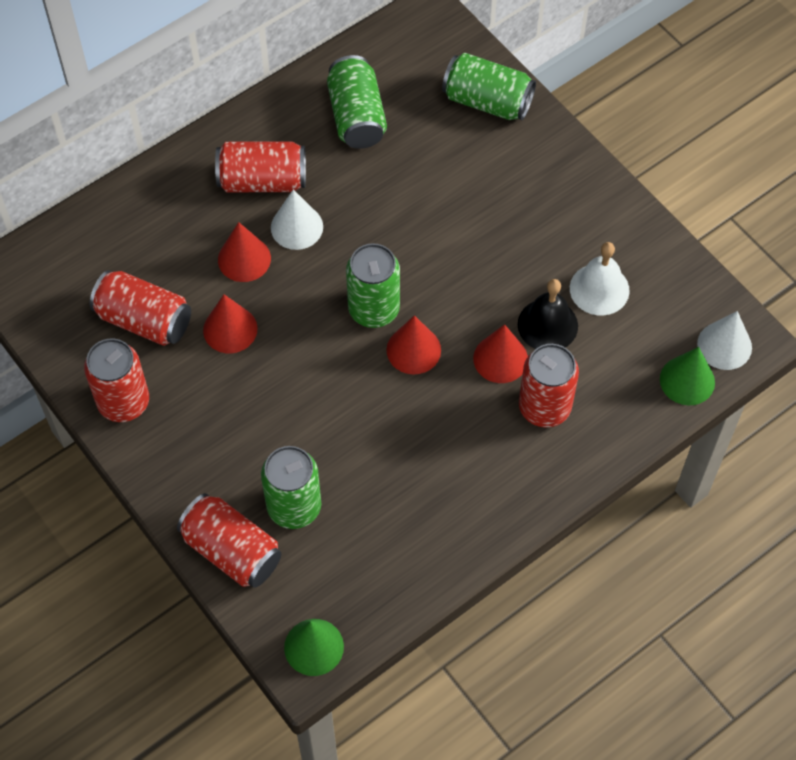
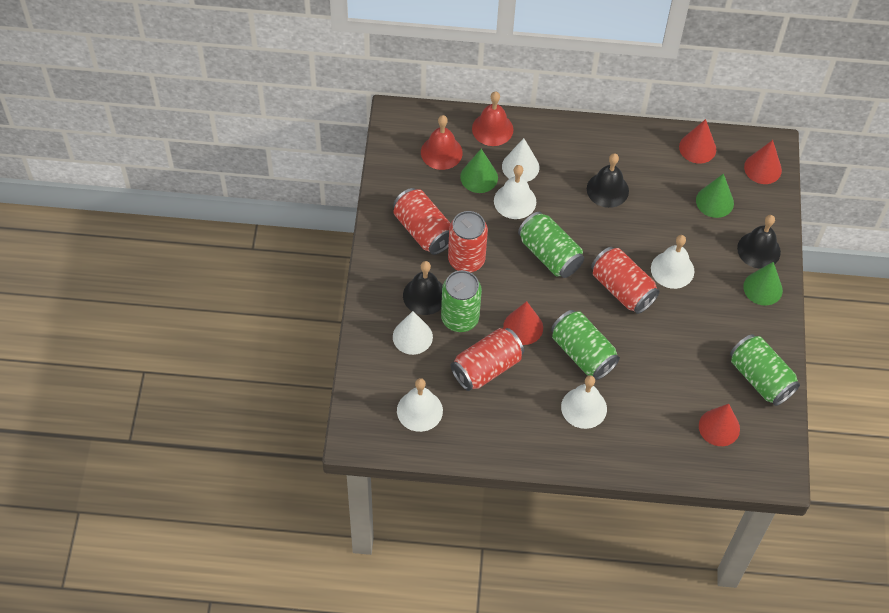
black bell: 1 -> 3
green cone: 2 -> 3
red bell: 0 -> 2
red can: 5 -> 4
white bell: 1 -> 4

